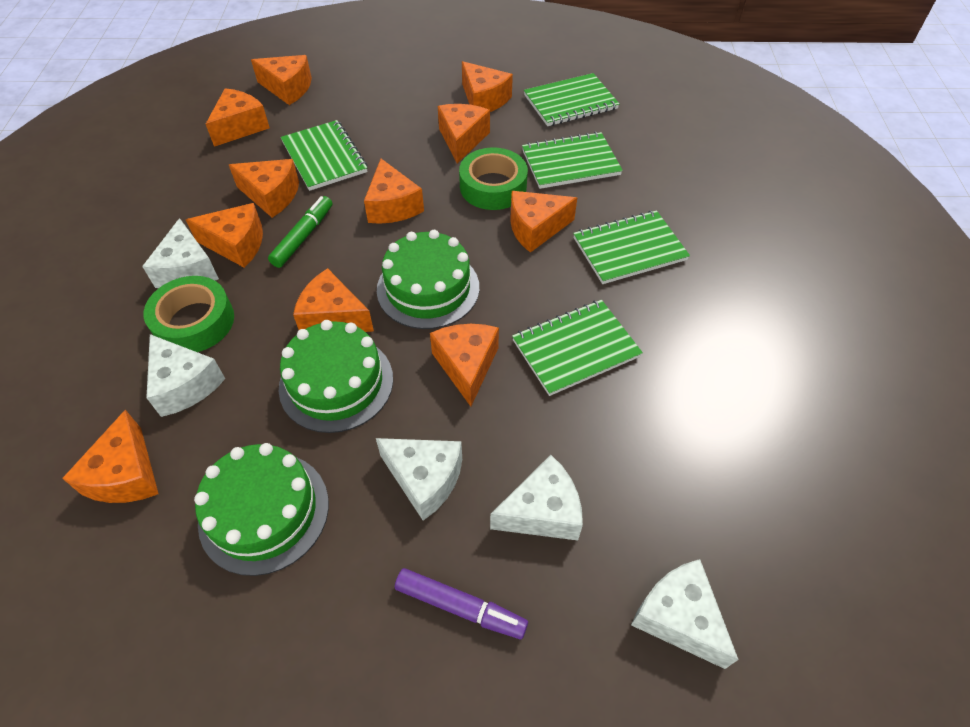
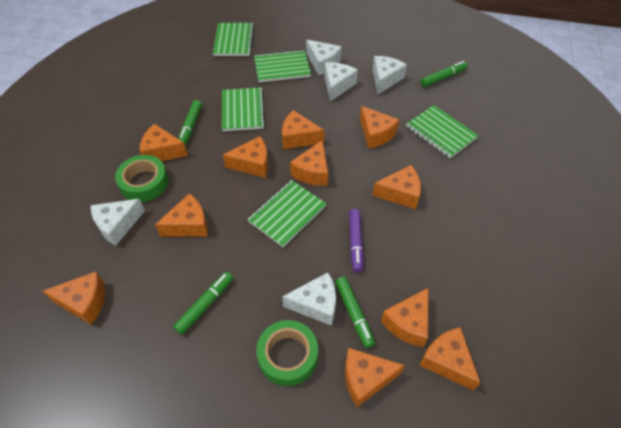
green cake: 3 -> 0
green marker: 1 -> 4

